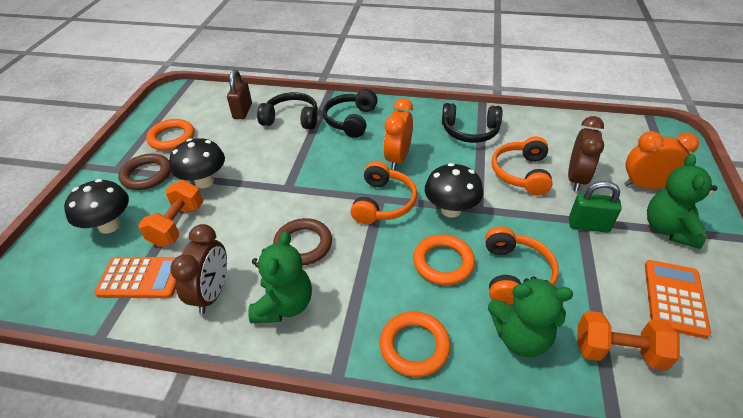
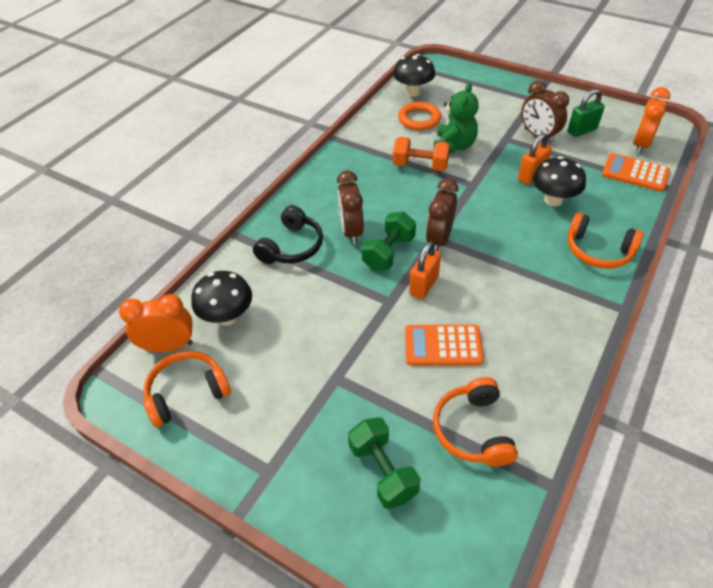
black headphones: 3 -> 1
brown clock: 2 -> 3
brown padlock: 1 -> 0
brown ring: 2 -> 0
green dumbbell: 0 -> 2
green teddy bear: 3 -> 1
orange dumbbell: 2 -> 1
orange padlock: 0 -> 2
orange ring: 3 -> 1

